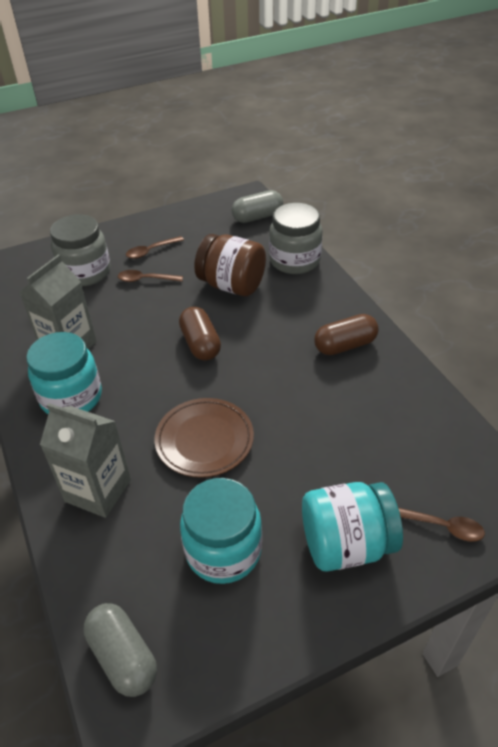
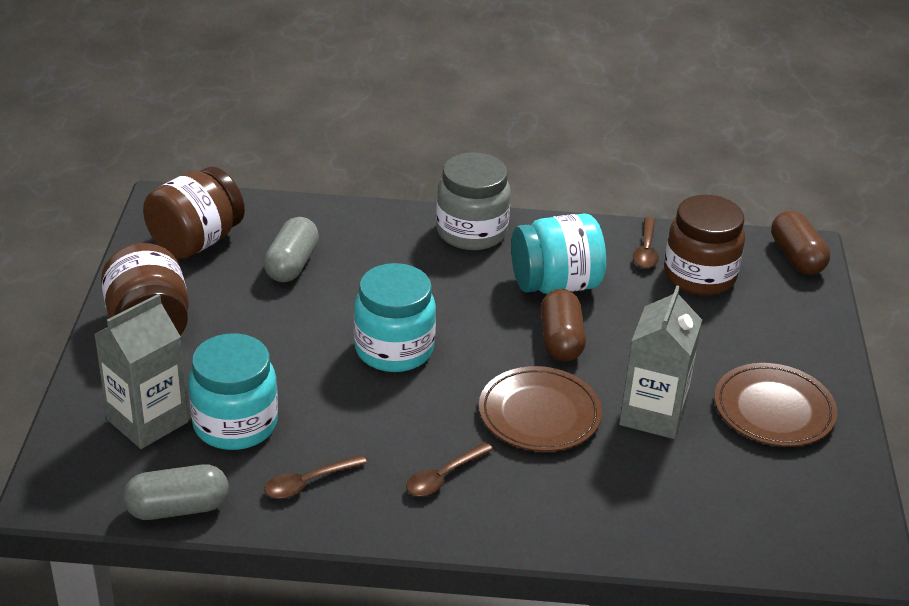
brown jar: 1 -> 3
brown plate: 1 -> 2
grey jar: 2 -> 1

